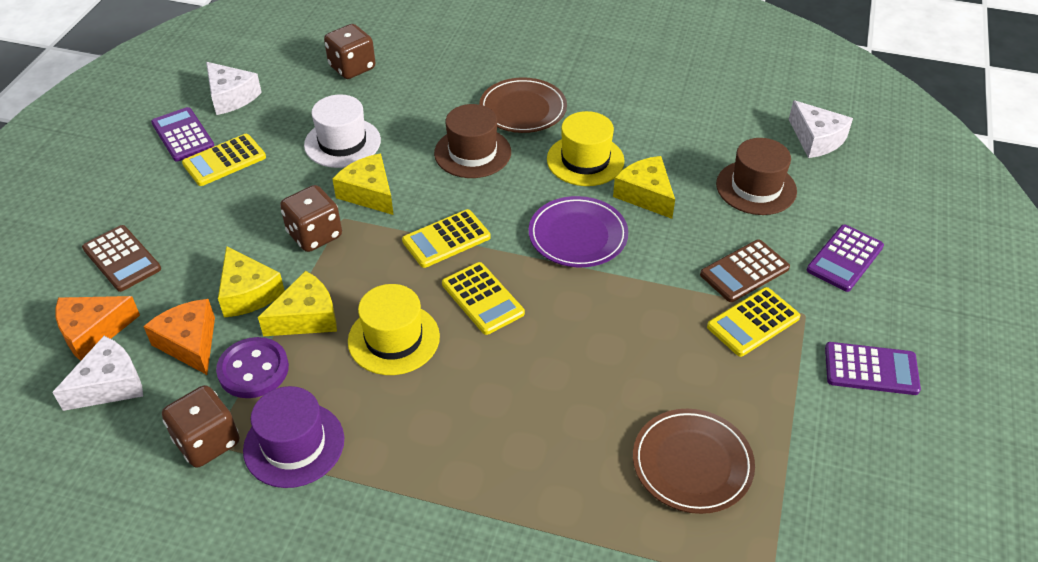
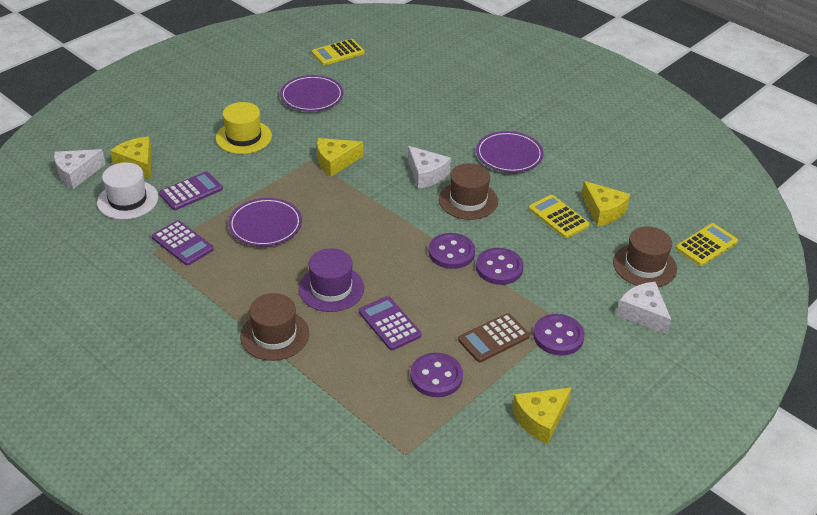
brown calculator: 2 -> 1
brown dice: 3 -> 0
brown hat: 2 -> 3
brown plate: 2 -> 0
orange cheese: 2 -> 0
purple button: 1 -> 4
purple plate: 1 -> 3
yellow calculator: 4 -> 3
yellow hat: 2 -> 1

